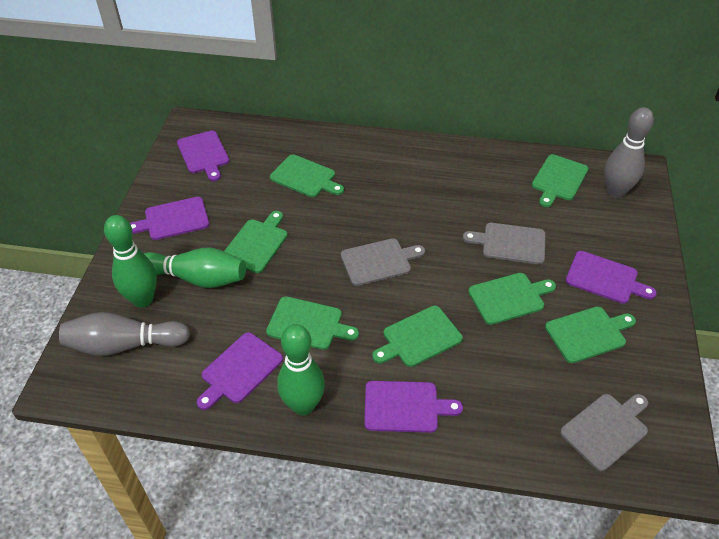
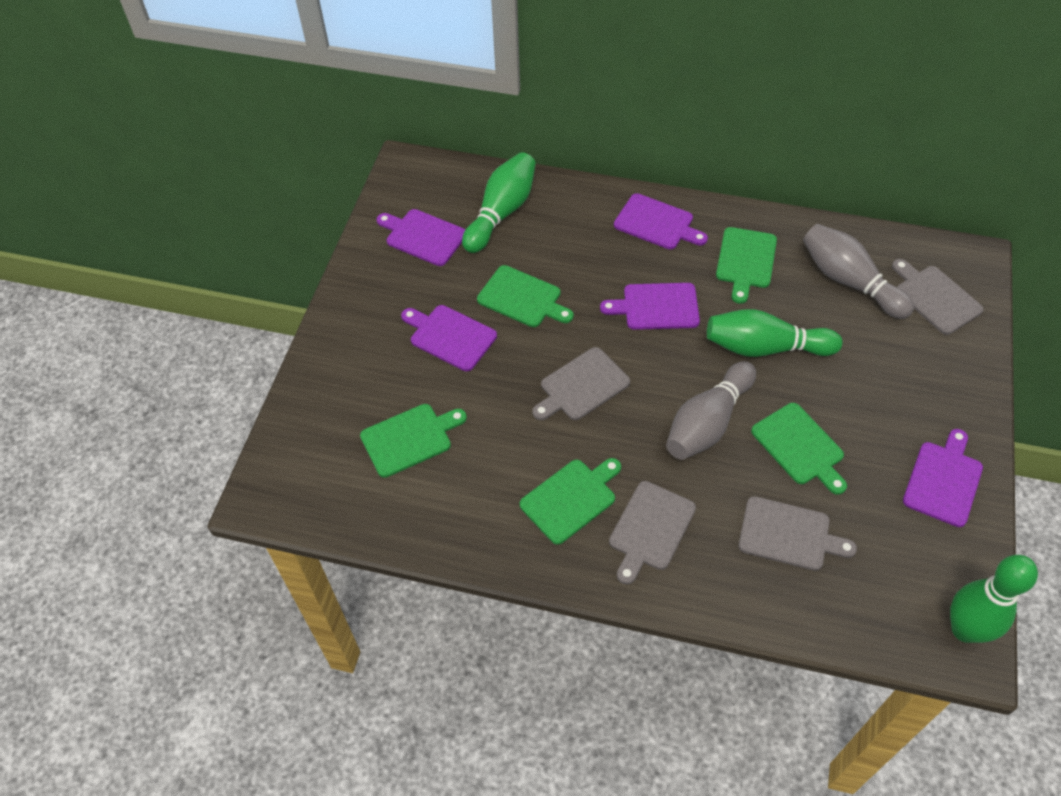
green cutting board: 7 -> 5
grey cutting board: 3 -> 4

